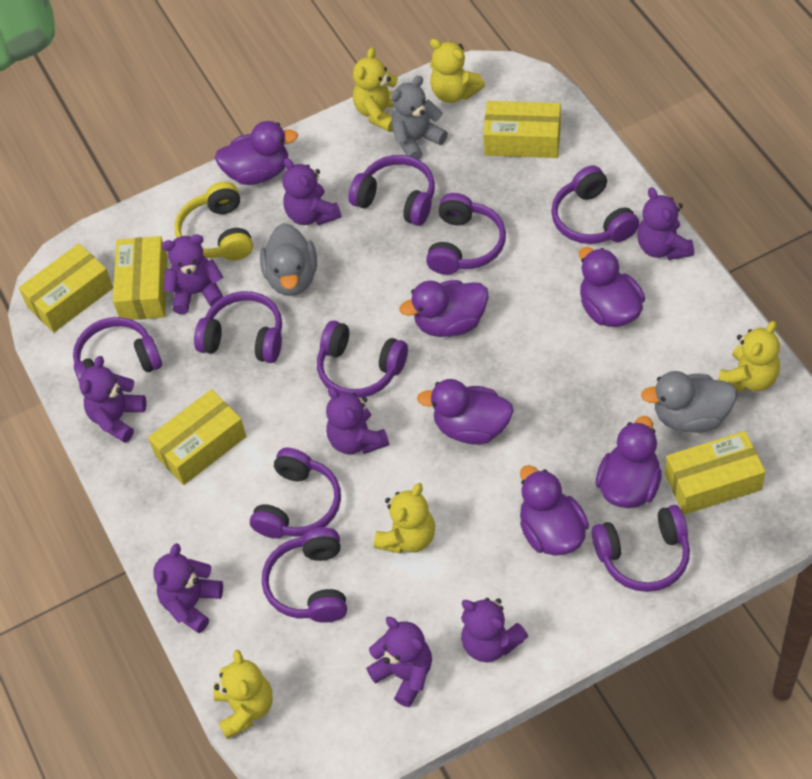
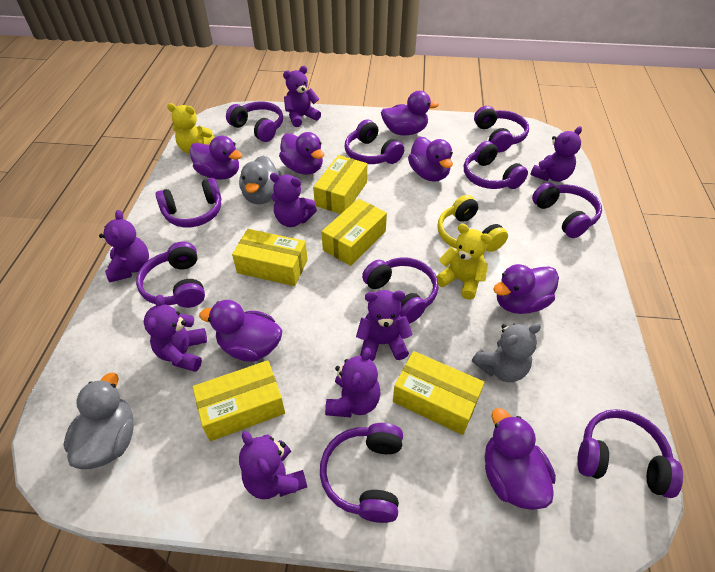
purple duck: 6 -> 7
purple headphones: 9 -> 10
yellow teddy bear: 5 -> 2

